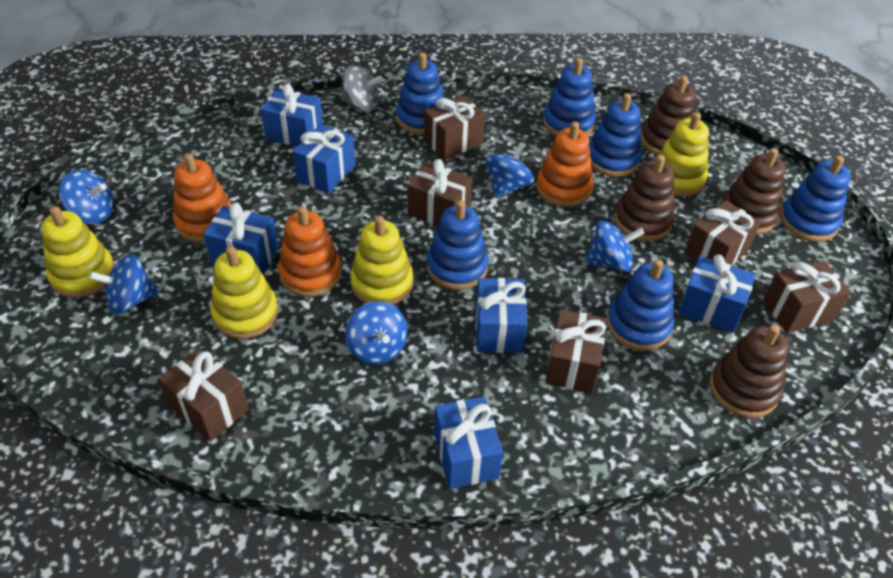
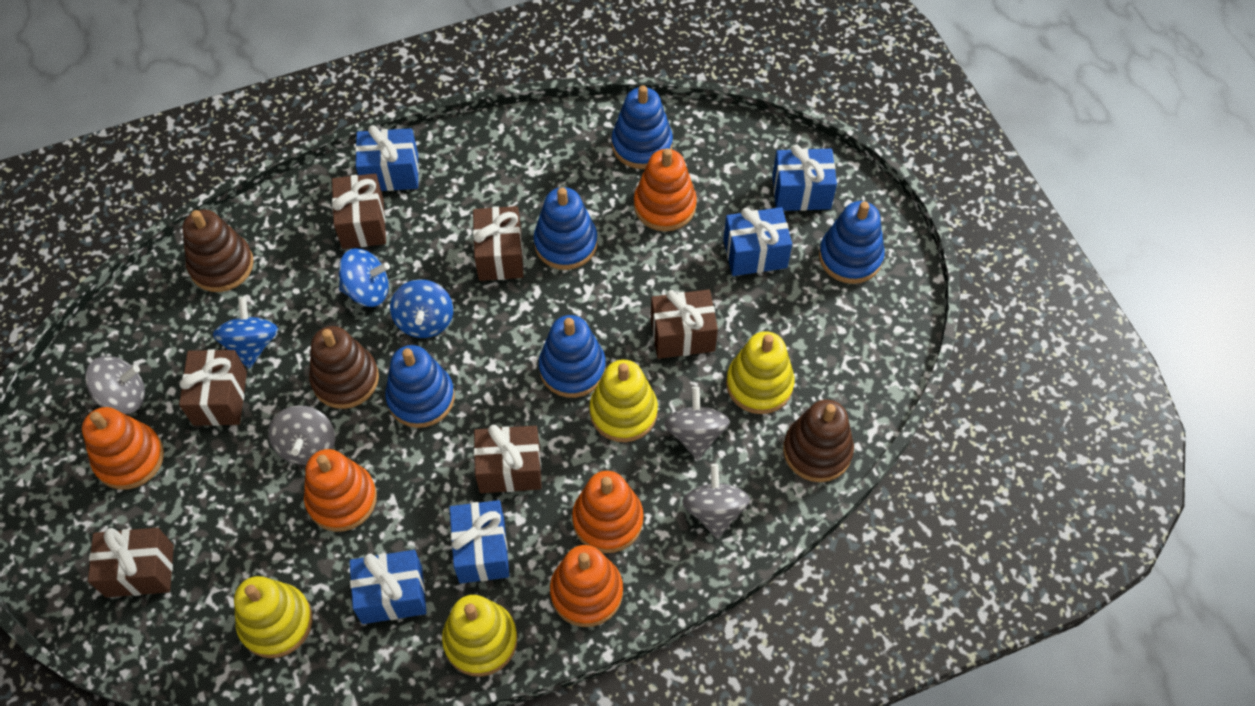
blue gift: 6 -> 5
blue spinning top: 5 -> 3
blue stacking toy: 6 -> 5
brown stacking toy: 4 -> 3
grey spinning top: 1 -> 4
orange stacking toy: 3 -> 5

